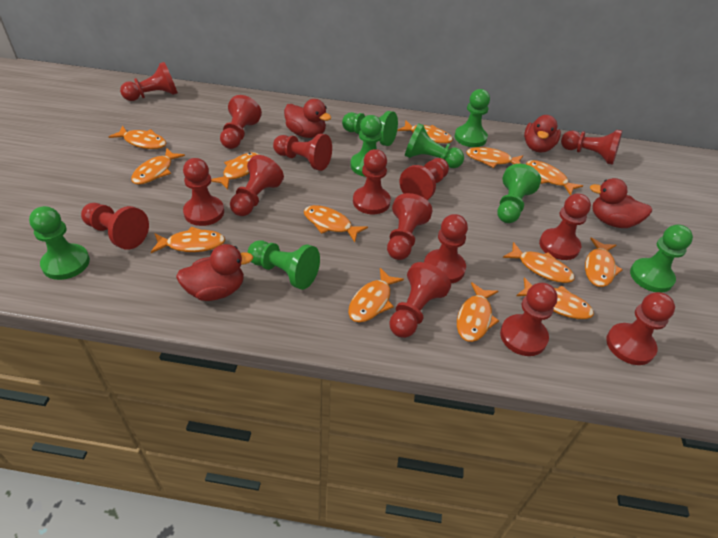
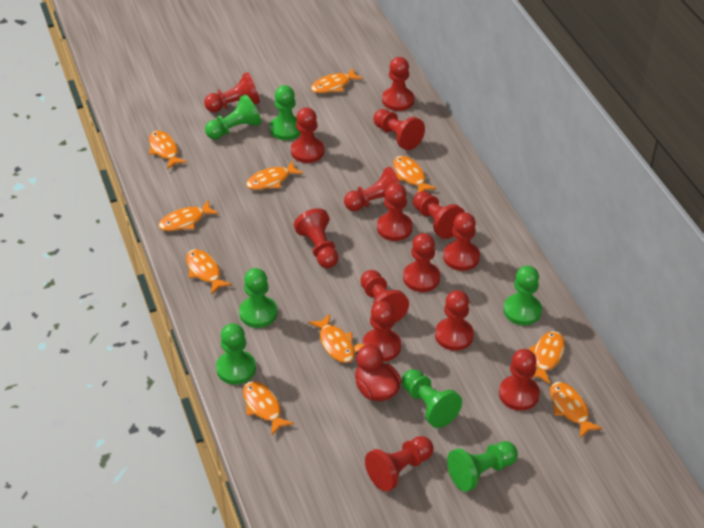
green pawn: 8 -> 7
orange fish: 13 -> 10
red duck: 4 -> 1

